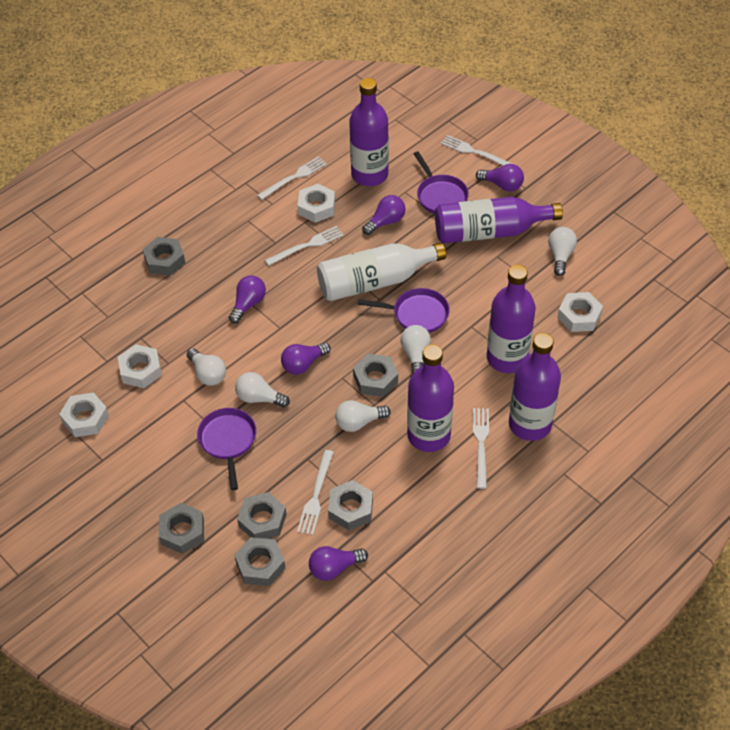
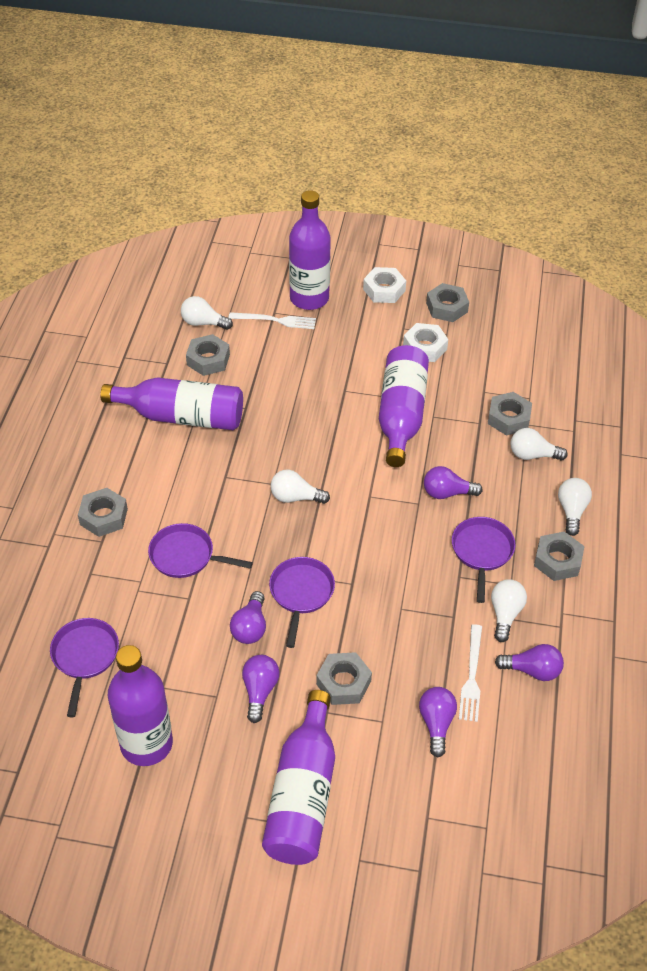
purple pan: 3 -> 4
white bottle: 1 -> 0
white fork: 5 -> 2
white nut: 4 -> 2

